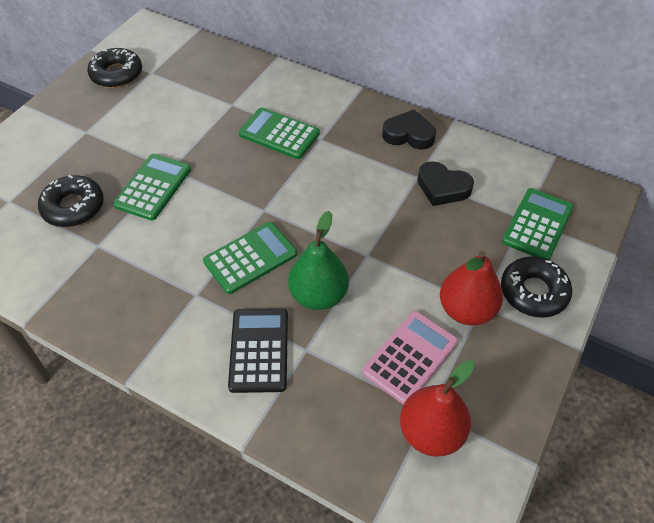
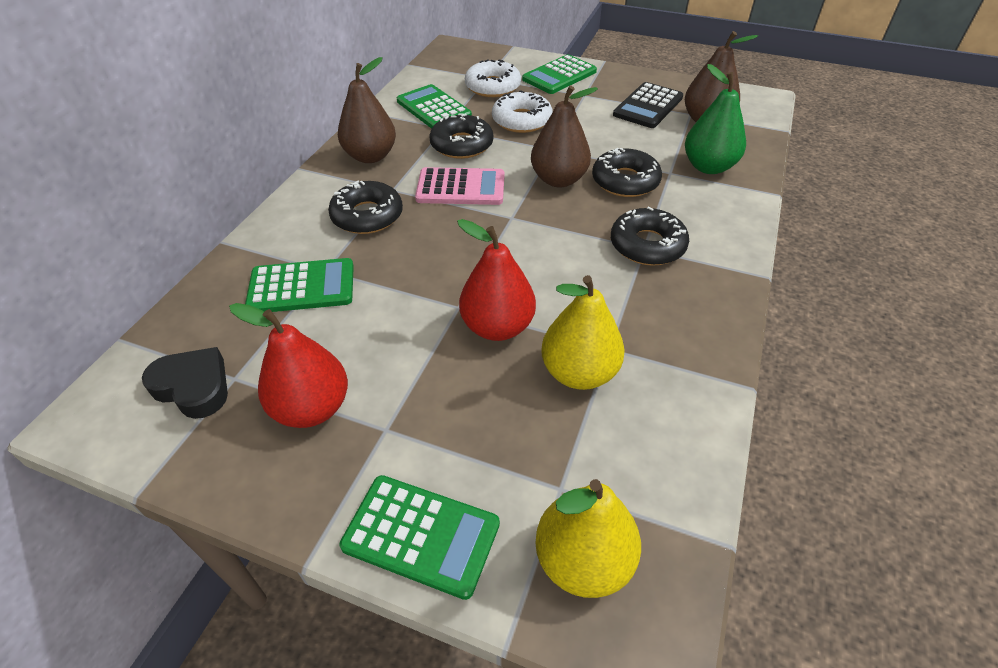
black donut: 3 -> 4
black heart: 2 -> 1
brown pear: 0 -> 3
white donut: 0 -> 2
yellow pear: 0 -> 2

